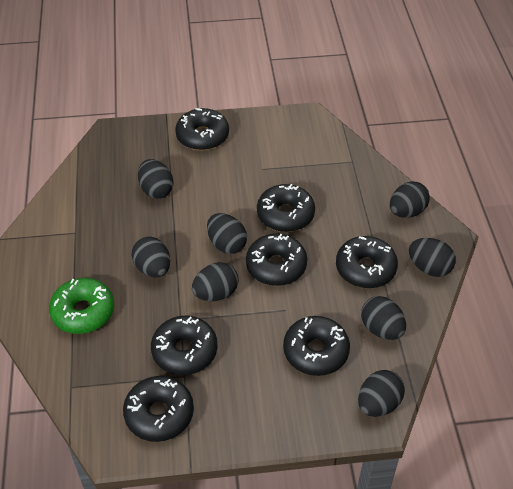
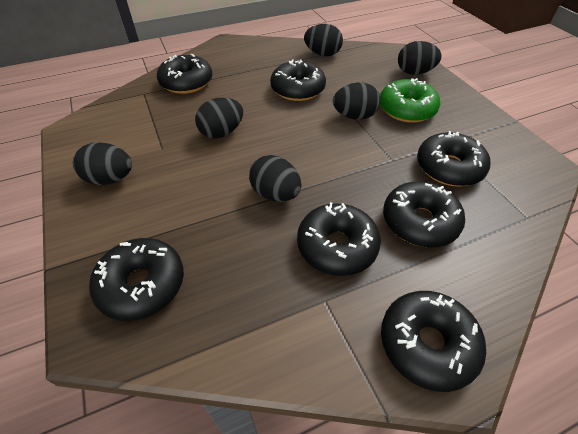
black egg: 8 -> 6

